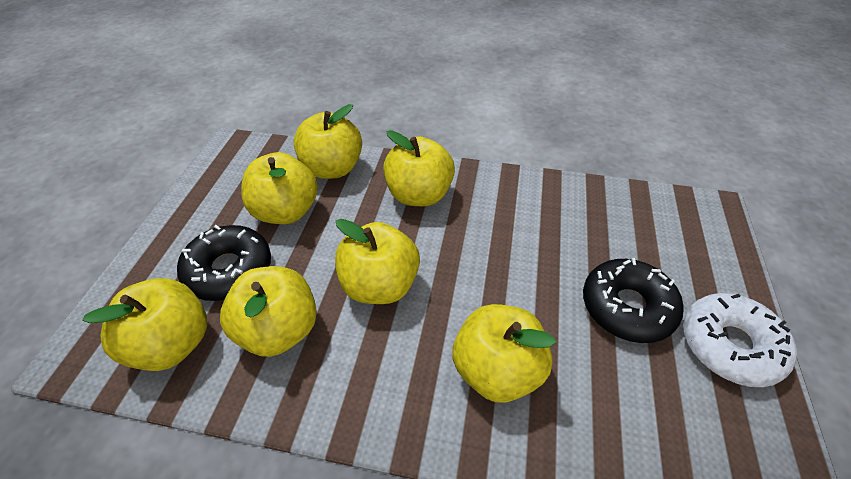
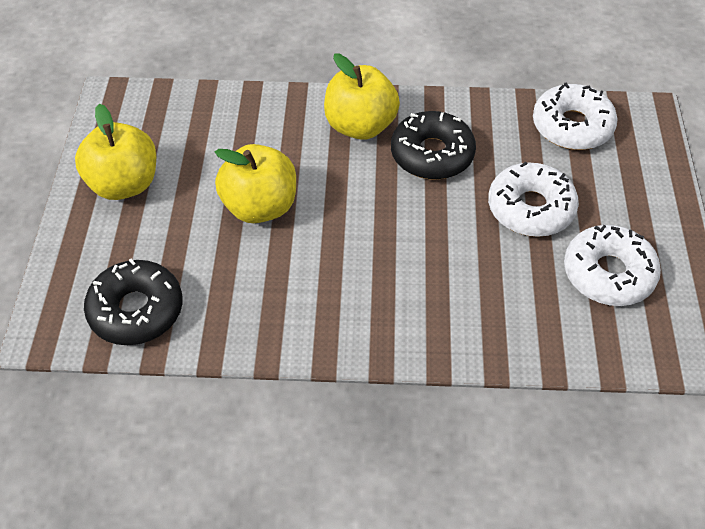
white donut: 1 -> 3
yellow apple: 7 -> 3

